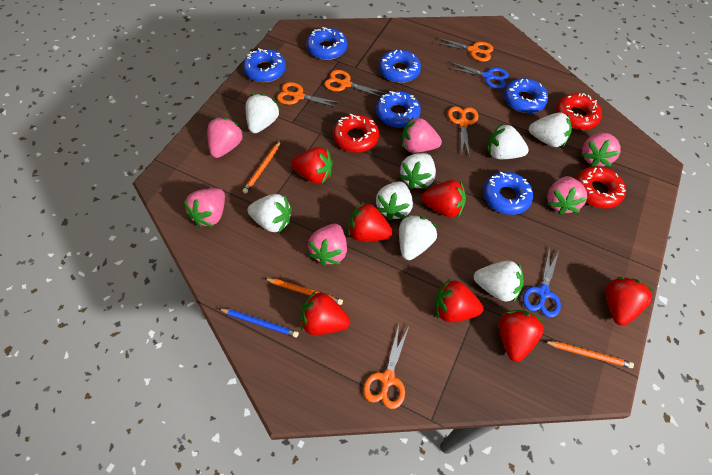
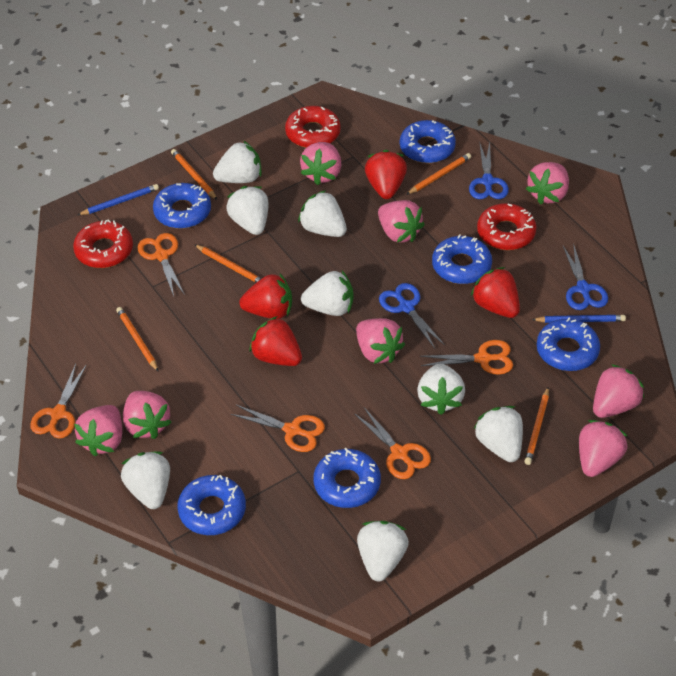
blue pencil: 1 -> 2
blue scissors: 2 -> 3
orange pencil: 3 -> 5
pink strawberry: 6 -> 8
red strawberry: 7 -> 4

